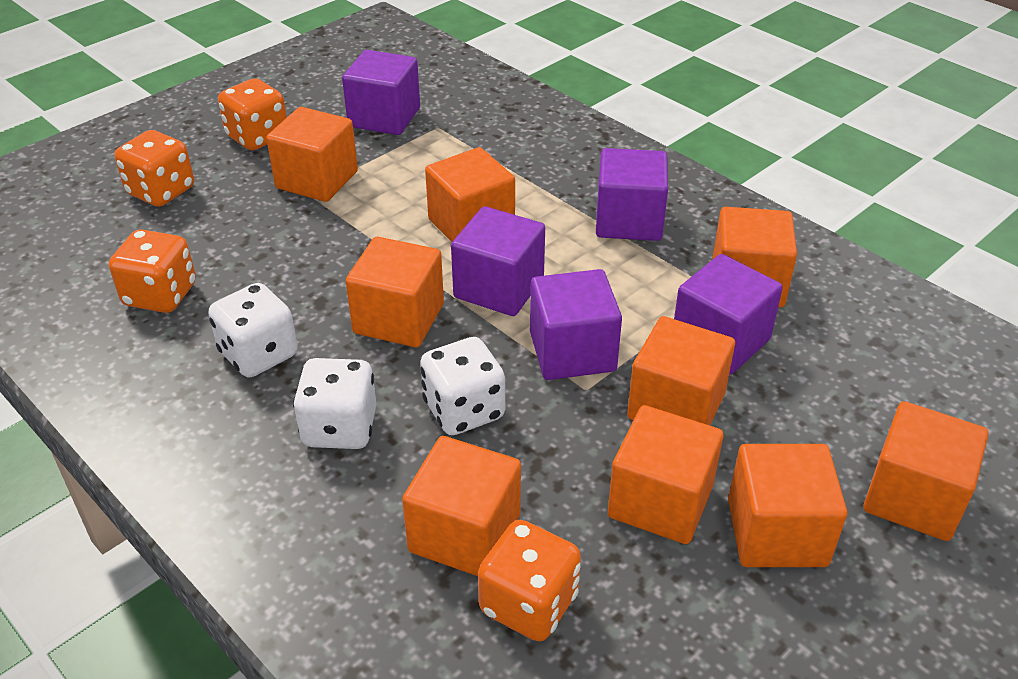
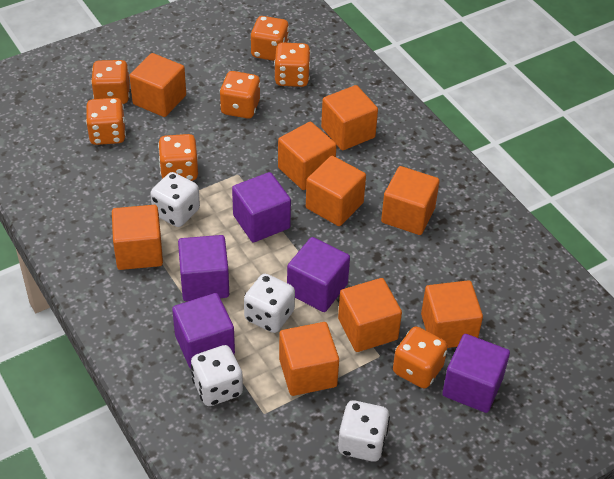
orange dice: 4 -> 7
white dice: 3 -> 4

